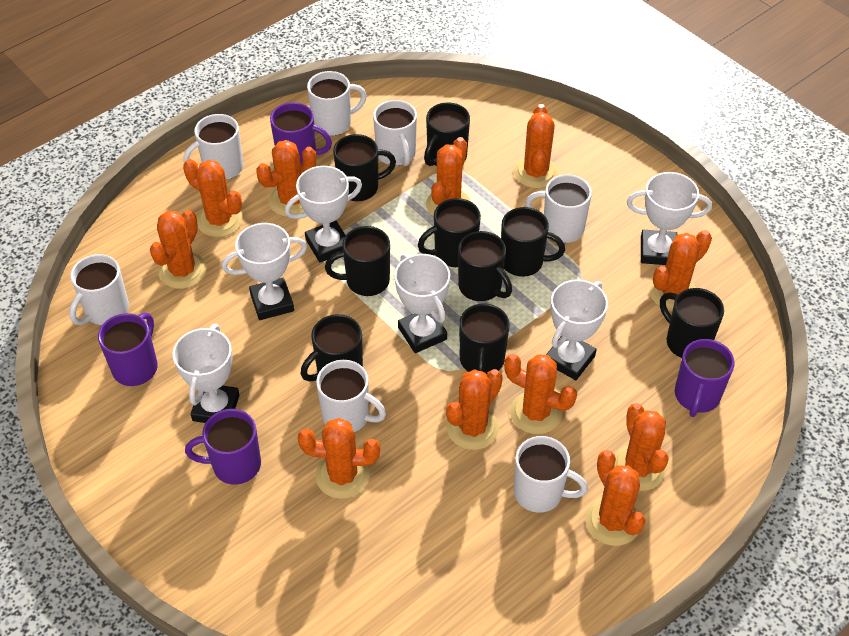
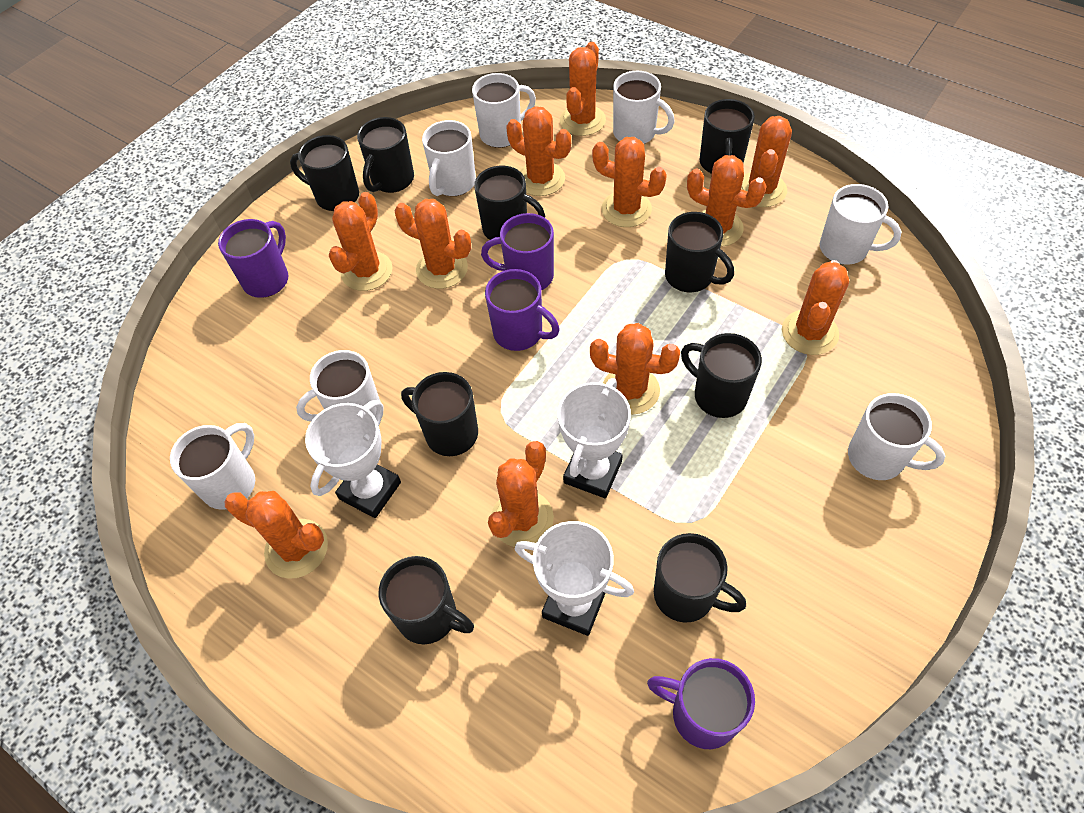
white trophy: 6 -> 3

